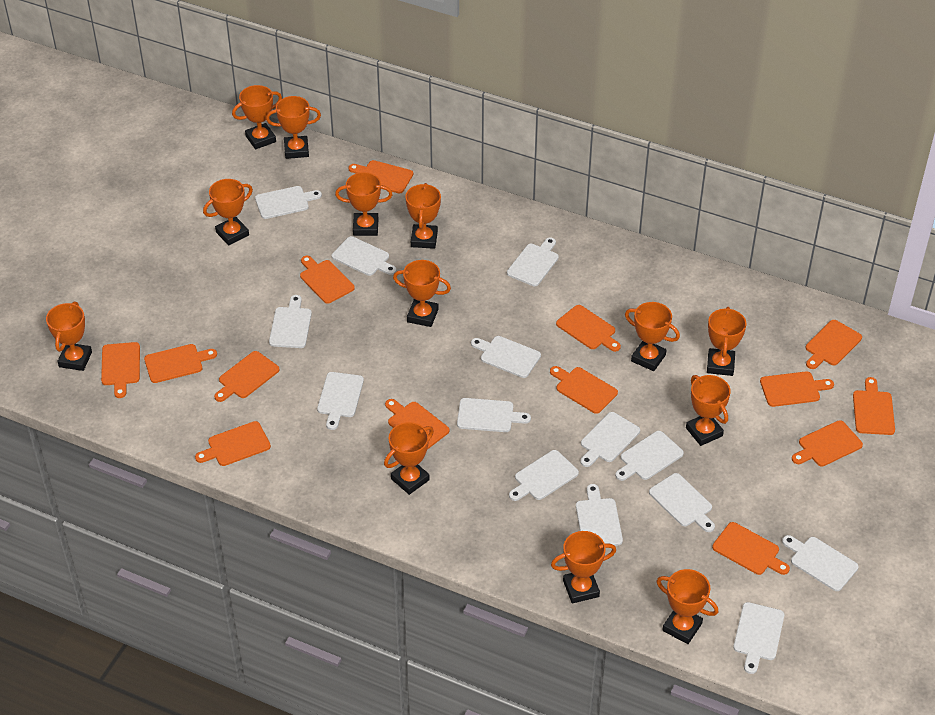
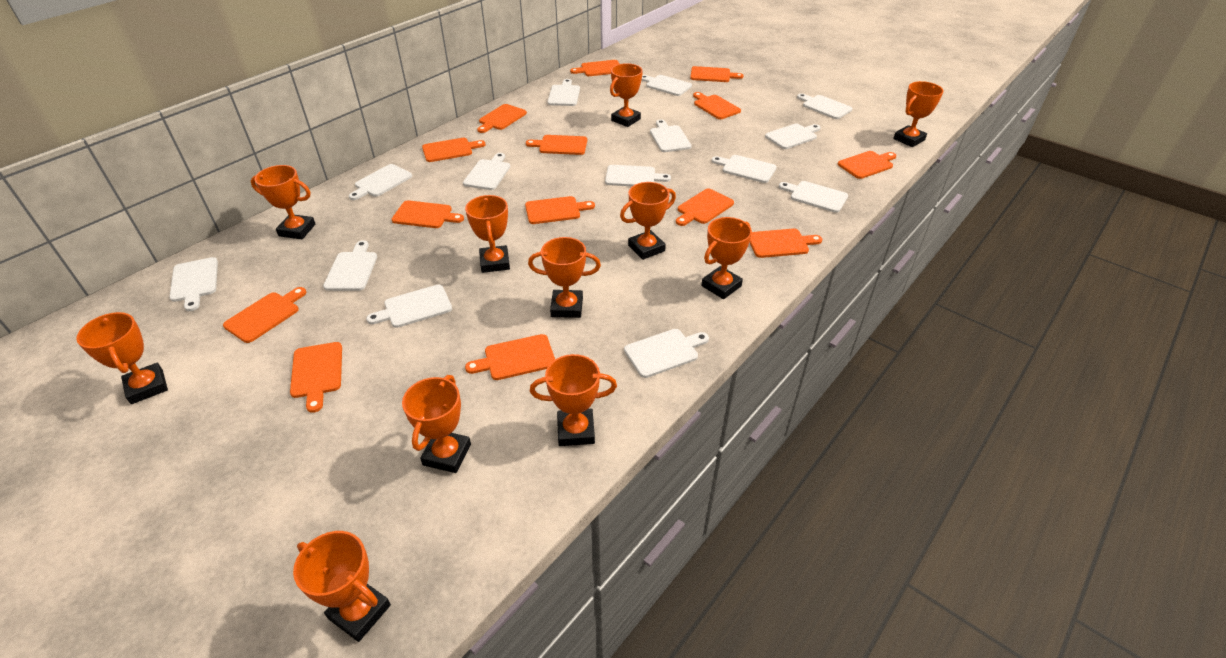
orange trophy: 13 -> 11

